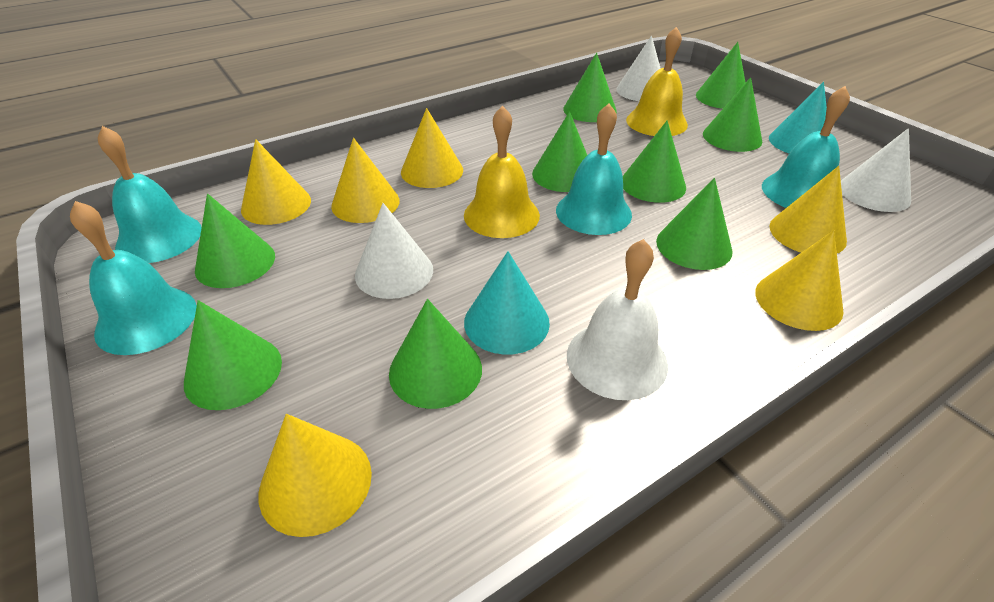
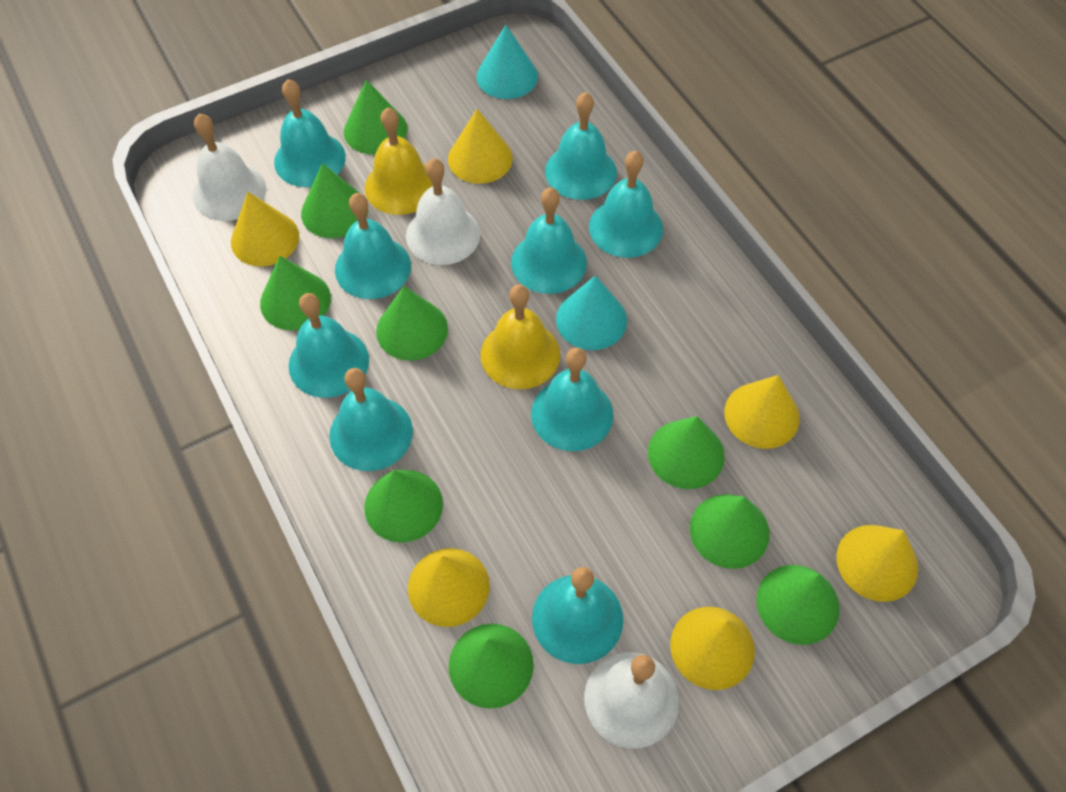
turquoise bell: 4 -> 9
white bell: 1 -> 3
white cone: 3 -> 0

